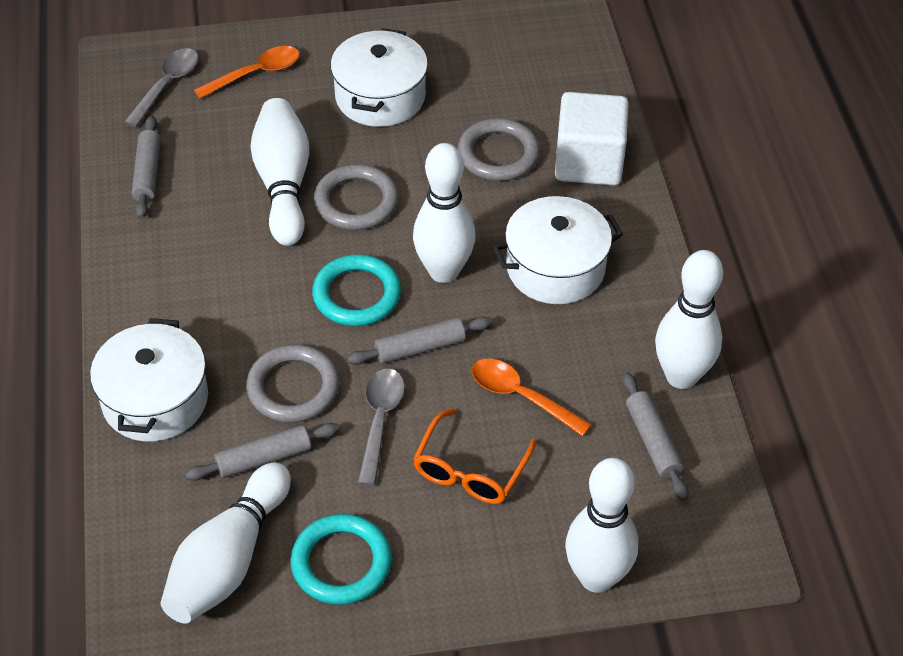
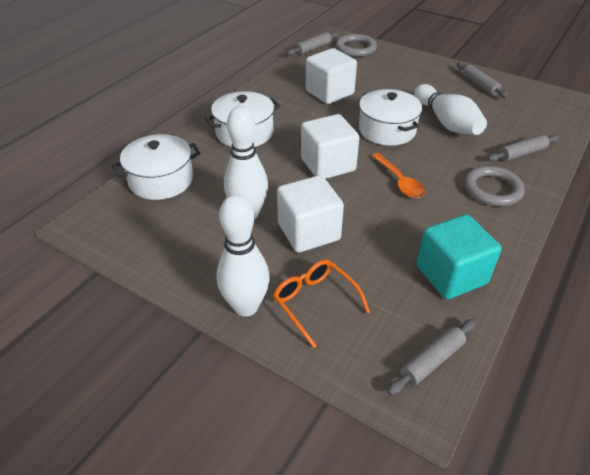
grey ring: 3 -> 2
grey spoon: 2 -> 0
orange spoon: 2 -> 1
turquoise cube: 0 -> 1
turquoise ring: 2 -> 0
white bowling pin: 5 -> 3
white cube: 1 -> 3

